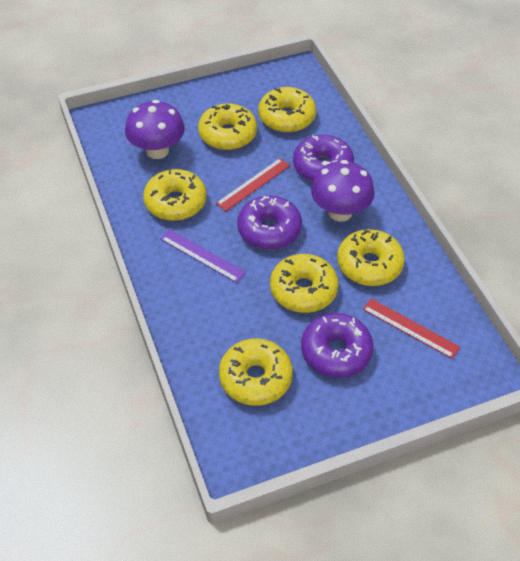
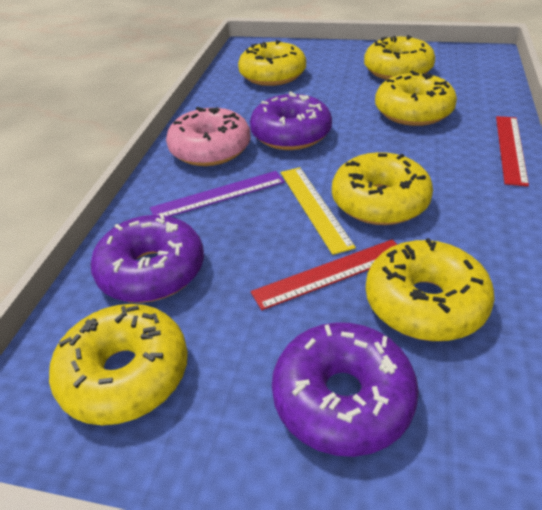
pink donut: 0 -> 1
purple mushroom: 2 -> 0
yellow ruler: 0 -> 1

